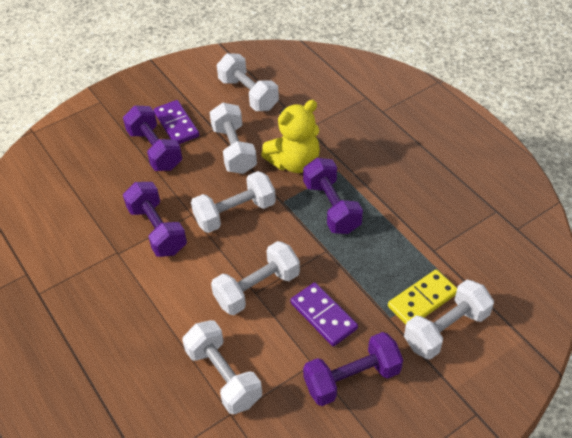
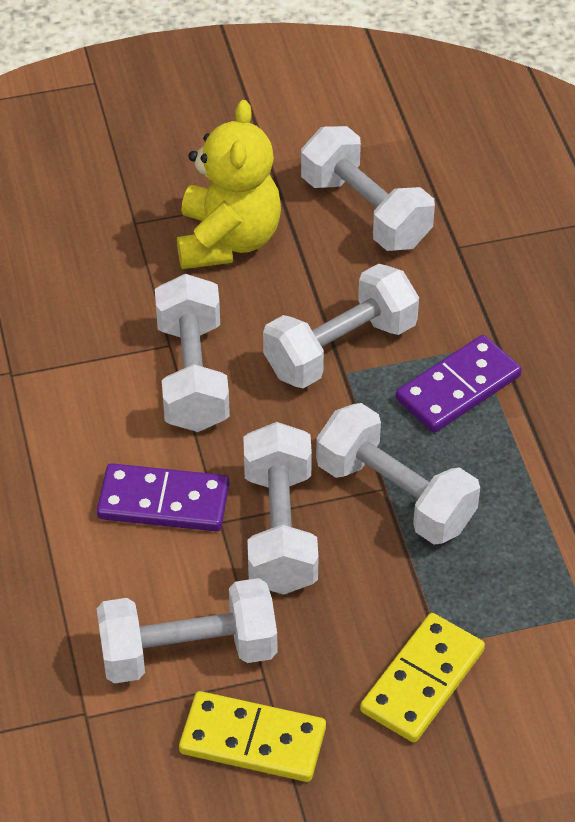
purple dumbbell: 4 -> 0
yellow domino: 1 -> 2

